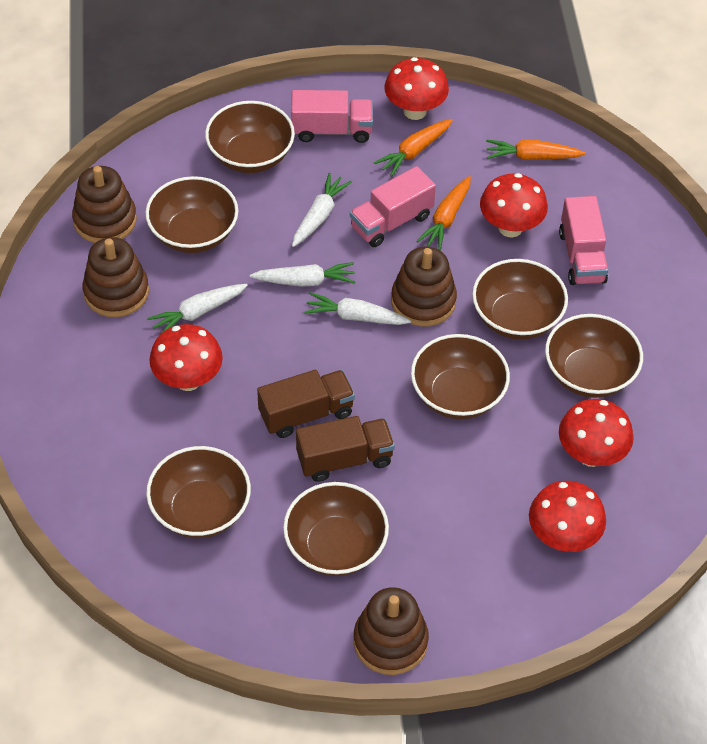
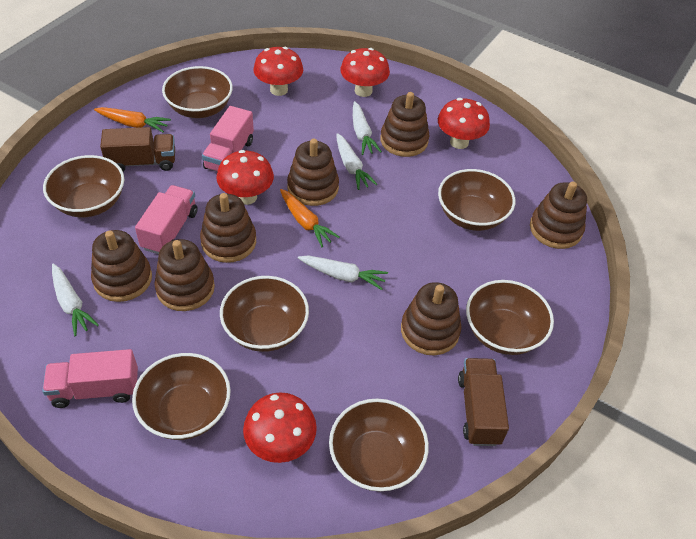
brown stacking toy: 4 -> 7
orange carrot: 3 -> 2

